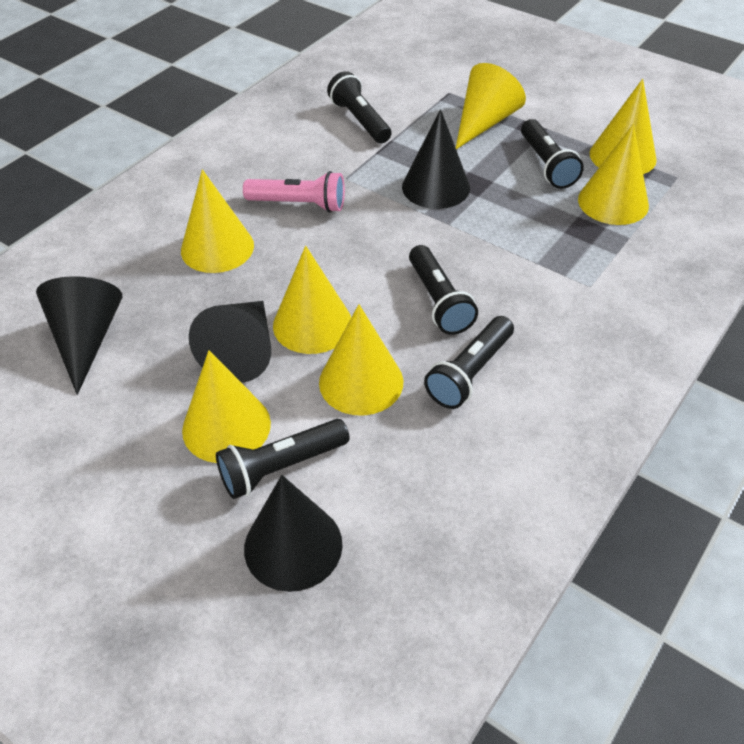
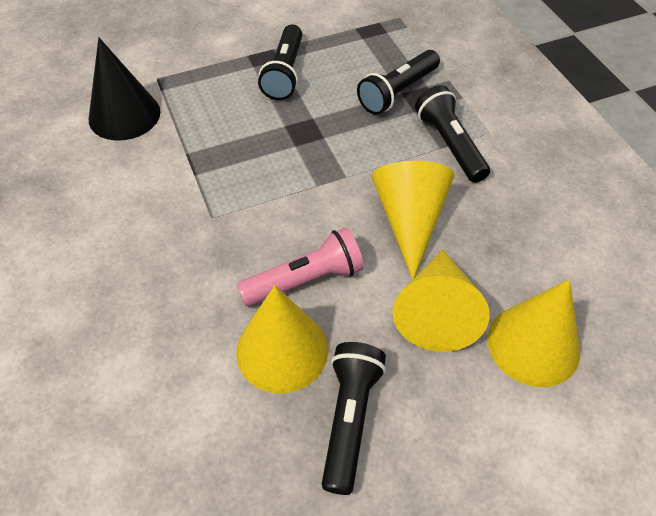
black cone: 4 -> 1
black flashlight: 5 -> 4
yellow cone: 7 -> 4

